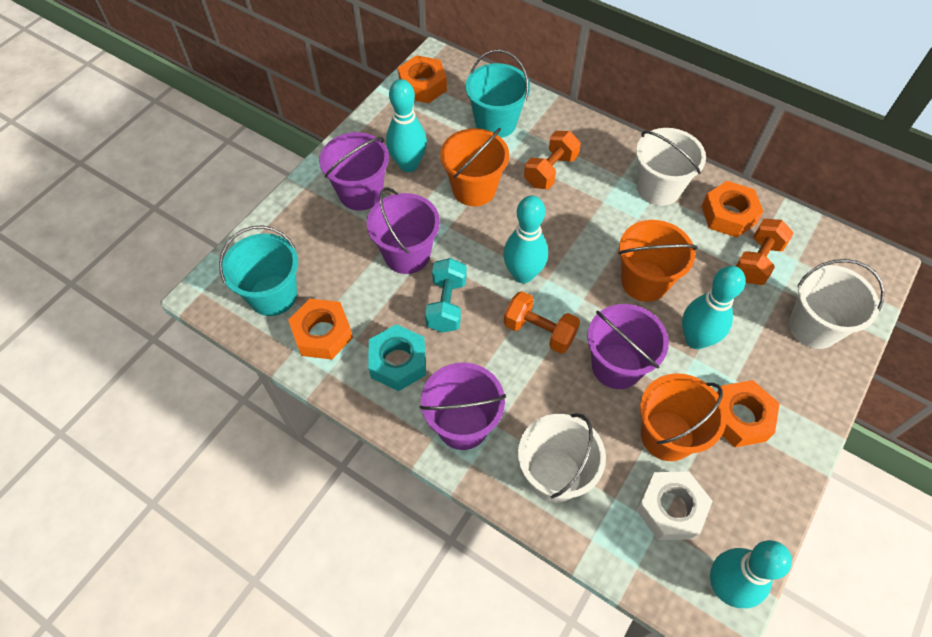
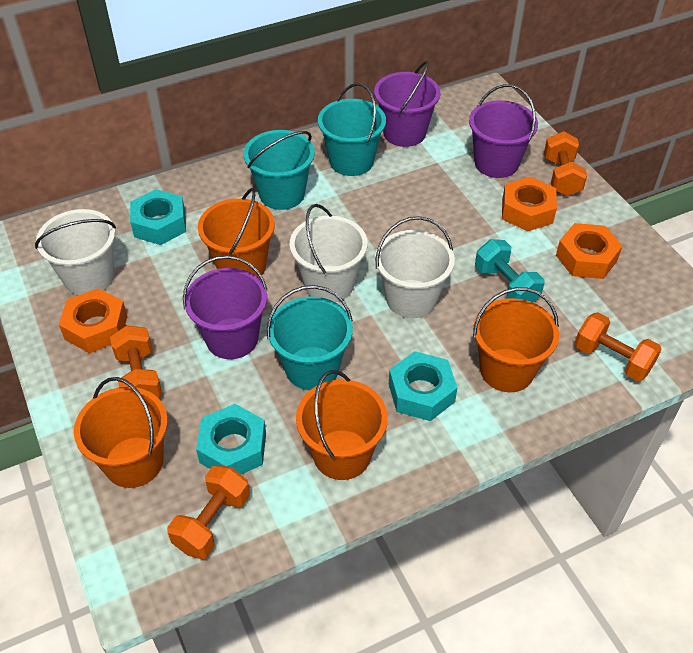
orange bucket: 3 -> 4
orange dumbbell: 3 -> 4
orange nut: 4 -> 3
purple bucket: 4 -> 3
turquoise bowling pin: 4 -> 0
turquoise bucket: 2 -> 3
turquoise nut: 1 -> 3
white nut: 1 -> 0

